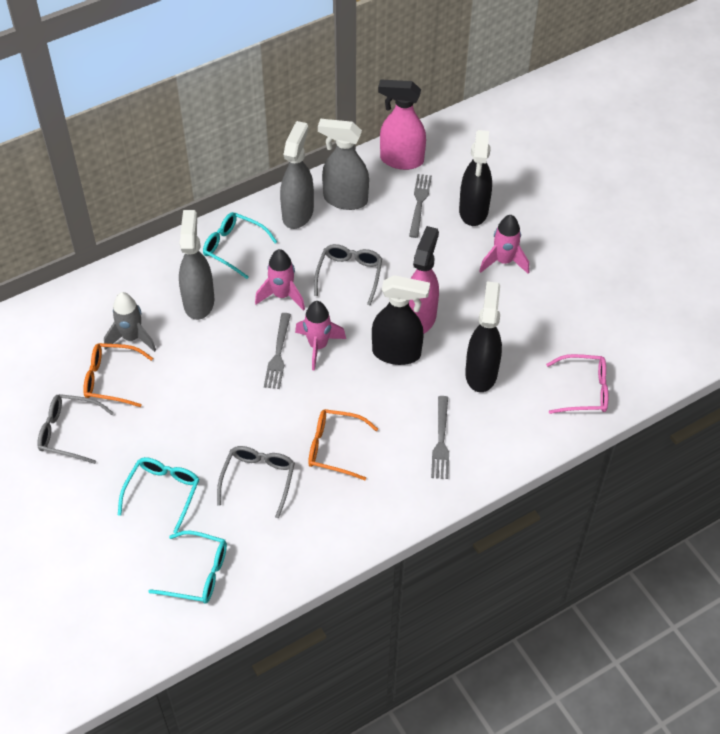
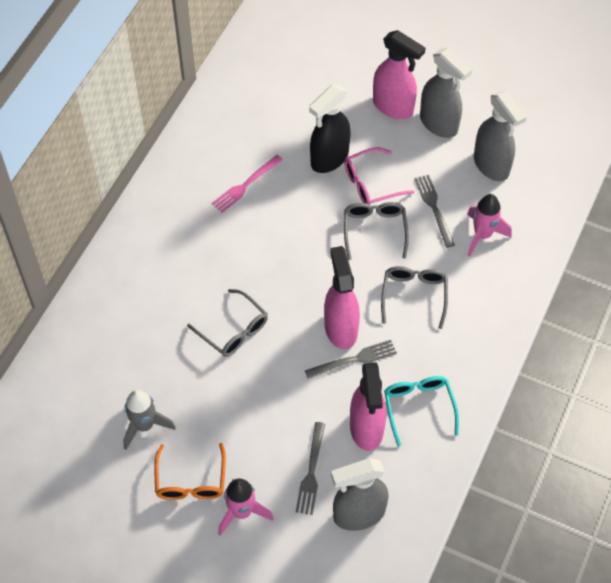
black spray bottle: 3 -> 1
orange glasses: 2 -> 1
pink fork: 0 -> 1
pink rocket: 3 -> 2
pink spray bottle: 2 -> 3
turquoise glasses: 3 -> 1

